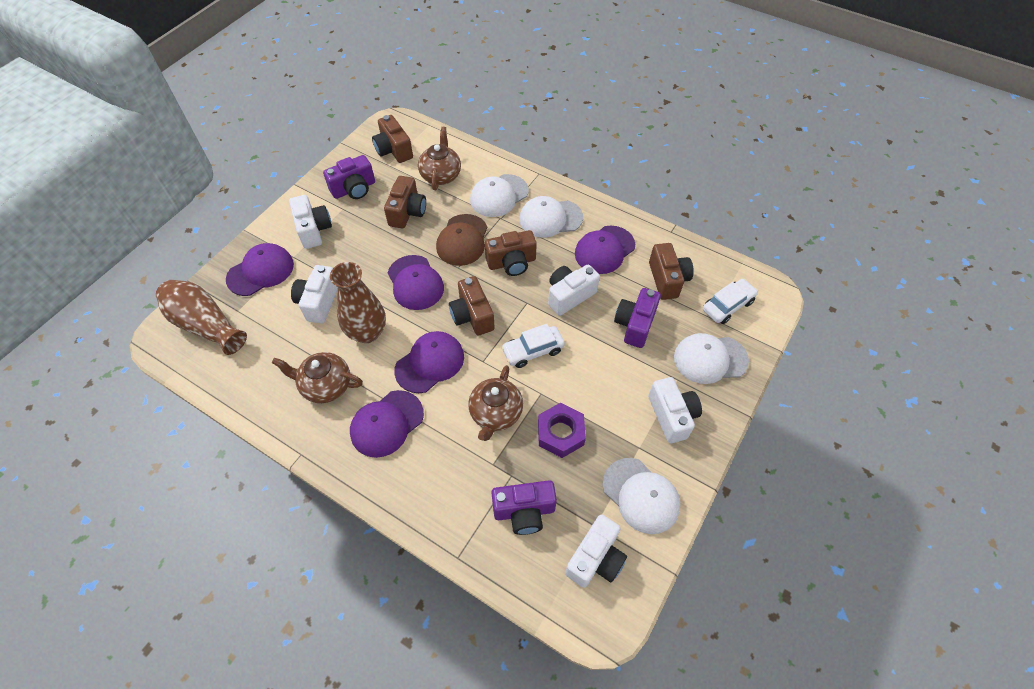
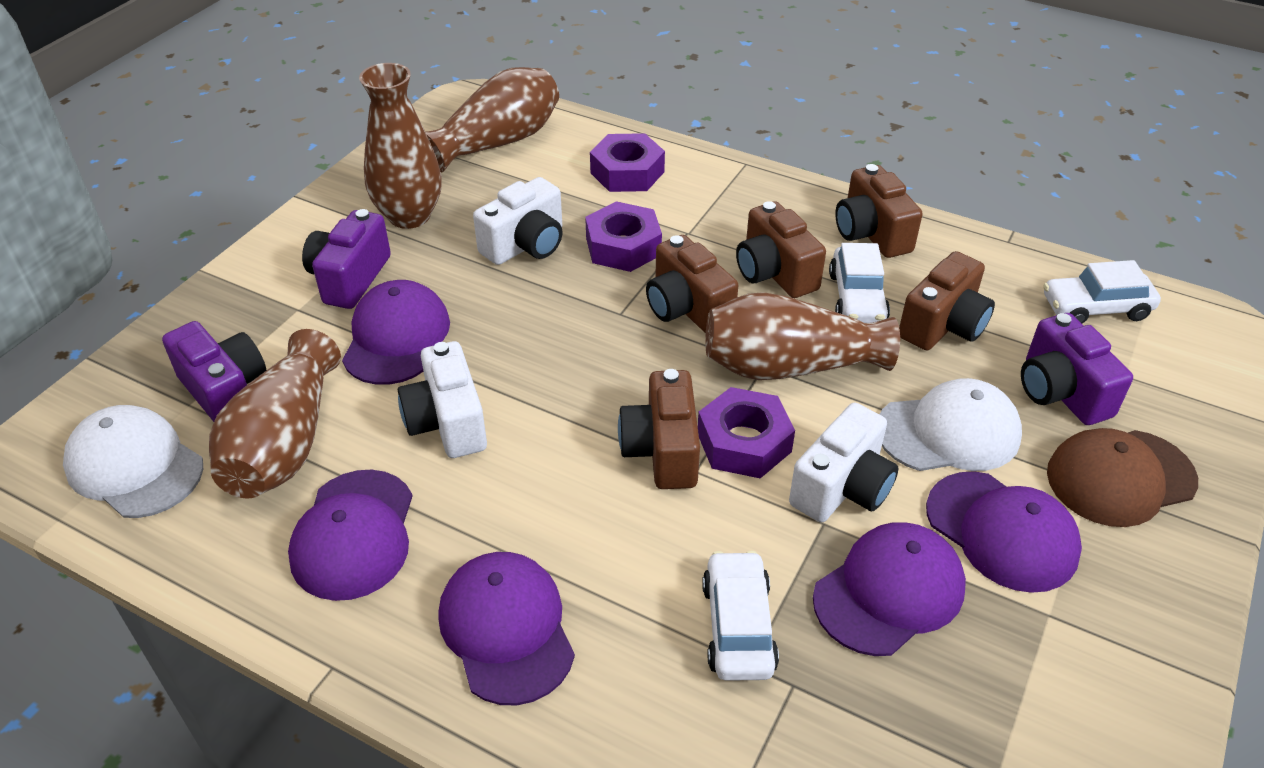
brown teapot: 3 -> 0
brown vase: 2 -> 4
purple nut: 1 -> 3
white camera: 5 -> 3
white cap: 4 -> 2
white car: 2 -> 3

